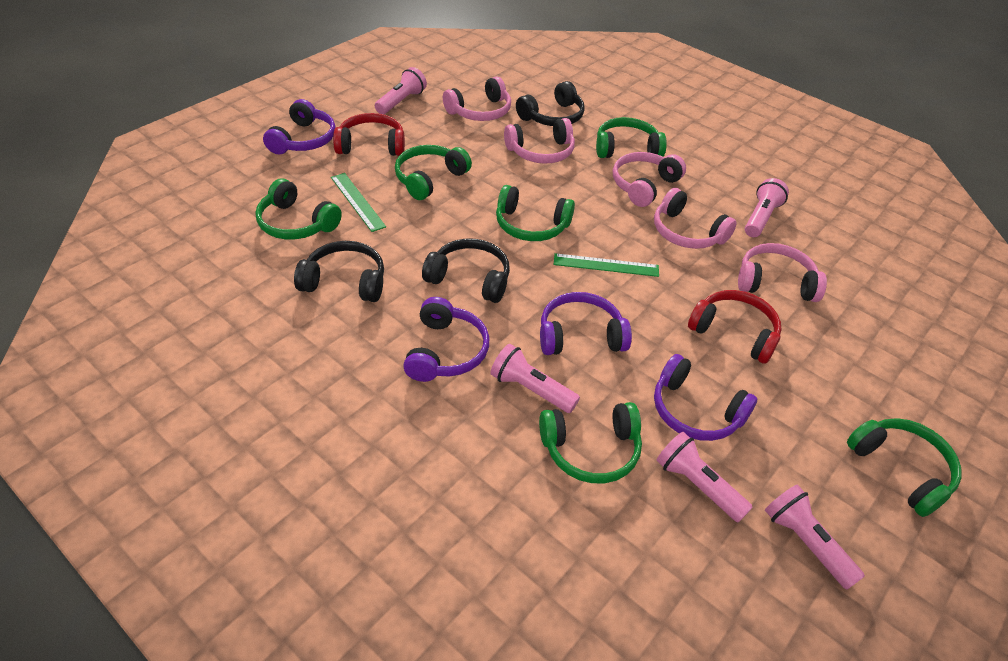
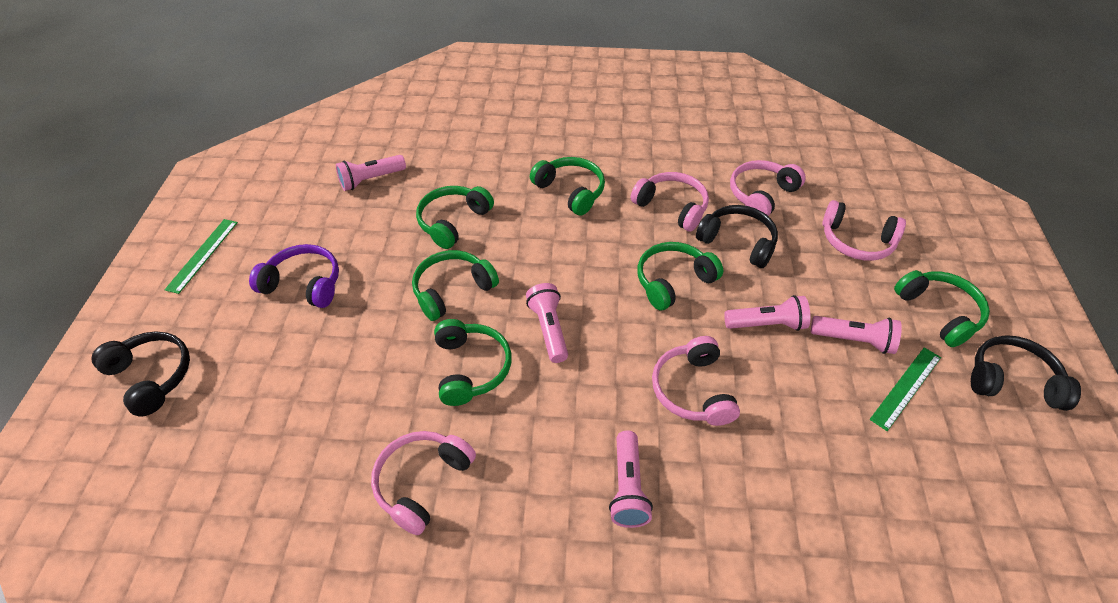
purple headphones: 4 -> 1
red headphones: 2 -> 0

